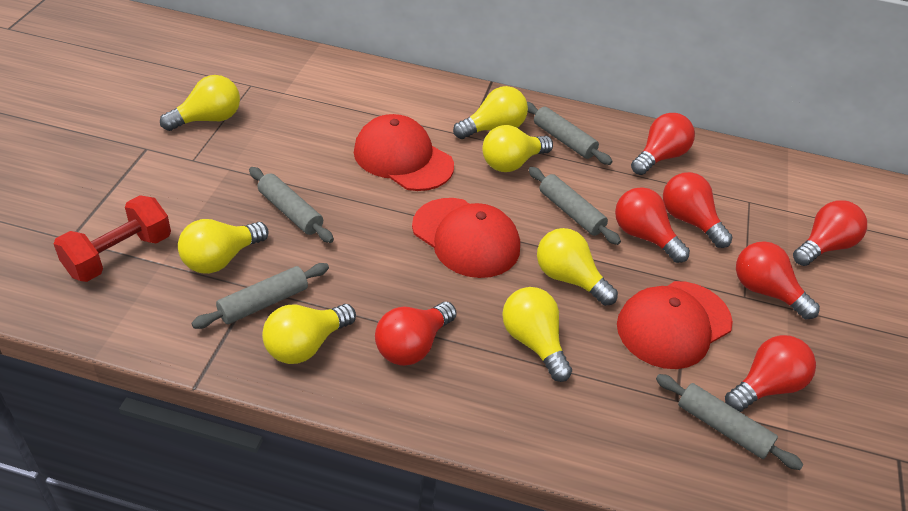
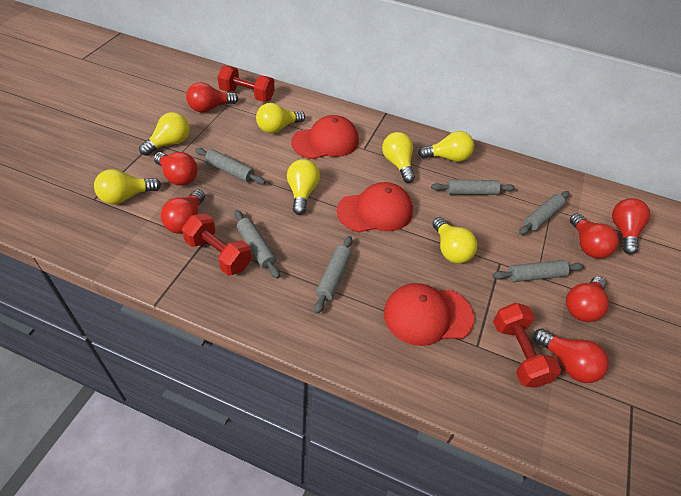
grey rolling pin: 5 -> 6
red dumbbell: 1 -> 3

